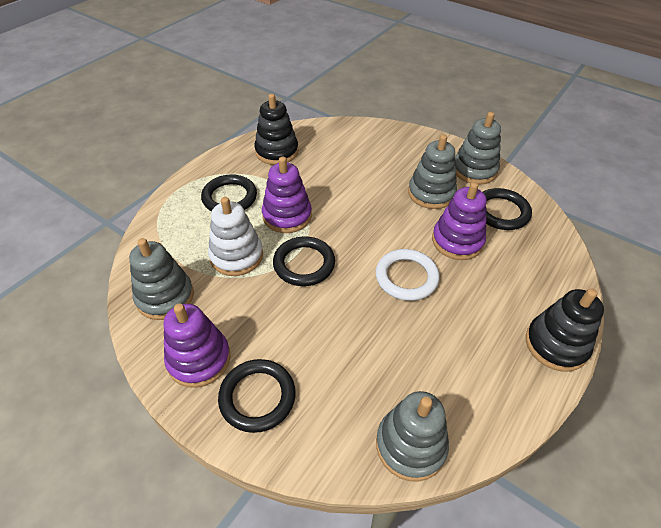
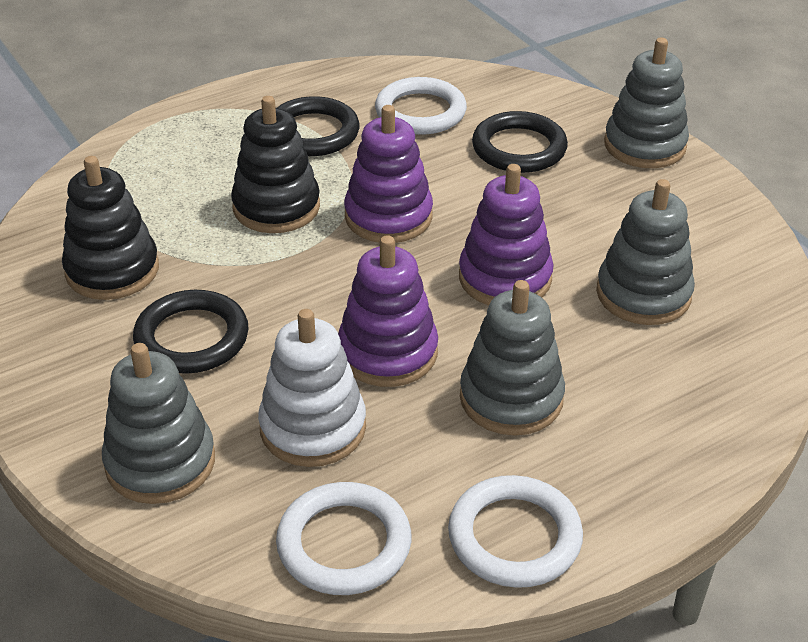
black ring: 4 -> 3
white ring: 1 -> 3

